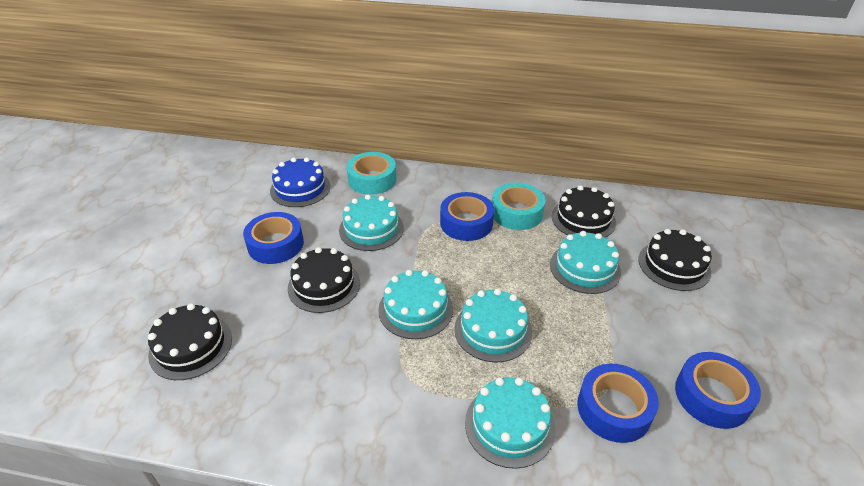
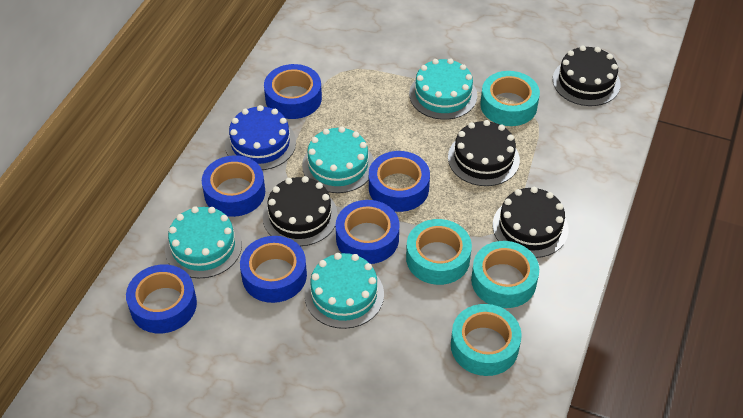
blue tape: 4 -> 6
turquoise cake: 5 -> 4
turquoise tape: 2 -> 4

